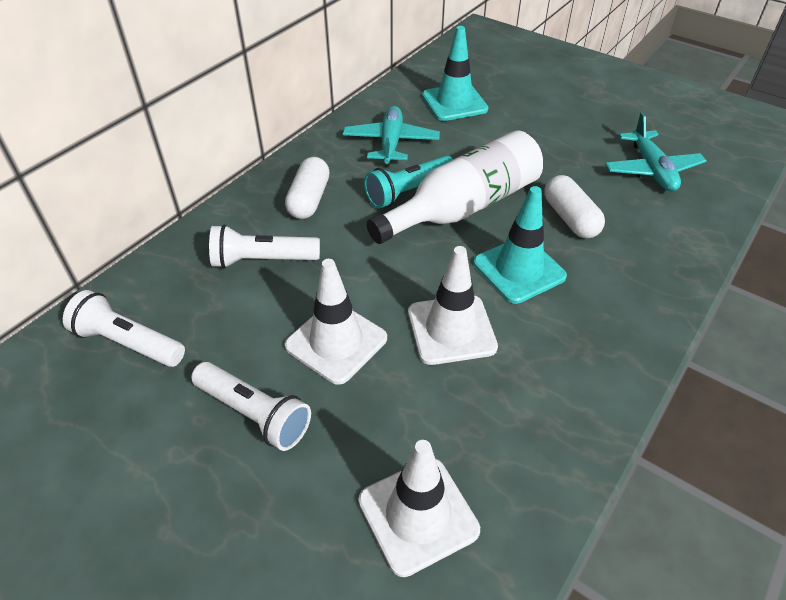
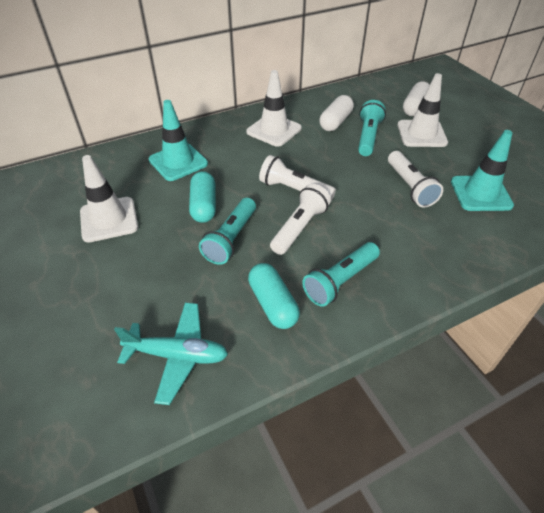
turquoise capsule: 0 -> 2
turquoise flashlight: 1 -> 3
turquoise plane: 2 -> 1
white bottle: 1 -> 0

